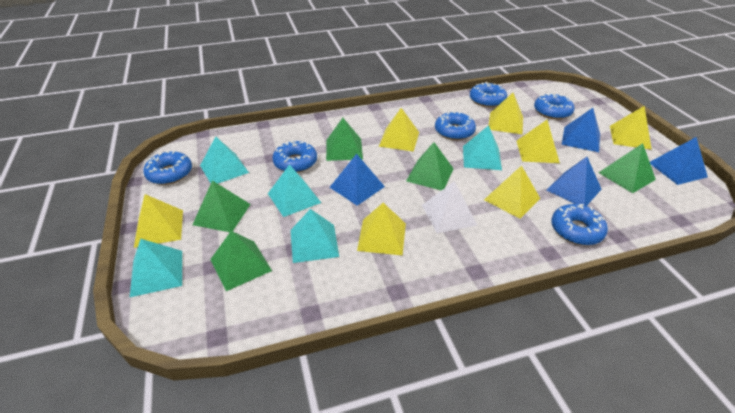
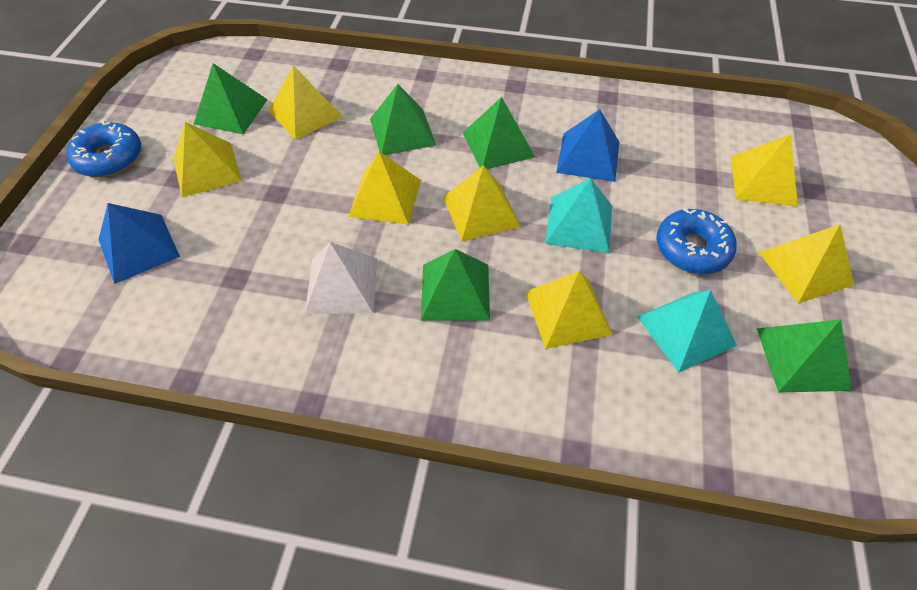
blue donut: 6 -> 2
blue pyramid: 4 -> 2
turquoise pyramid: 5 -> 2

